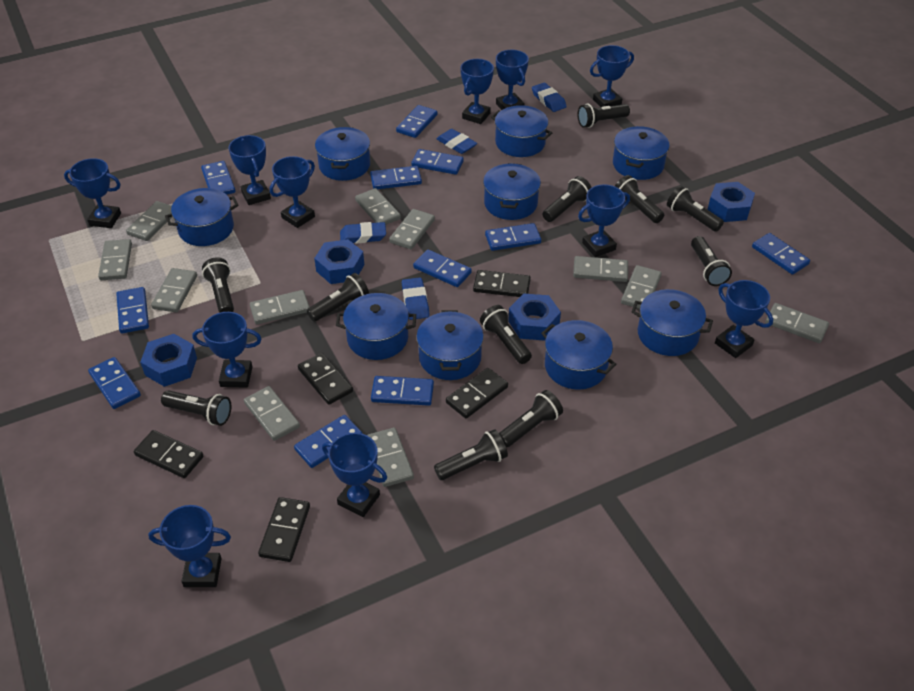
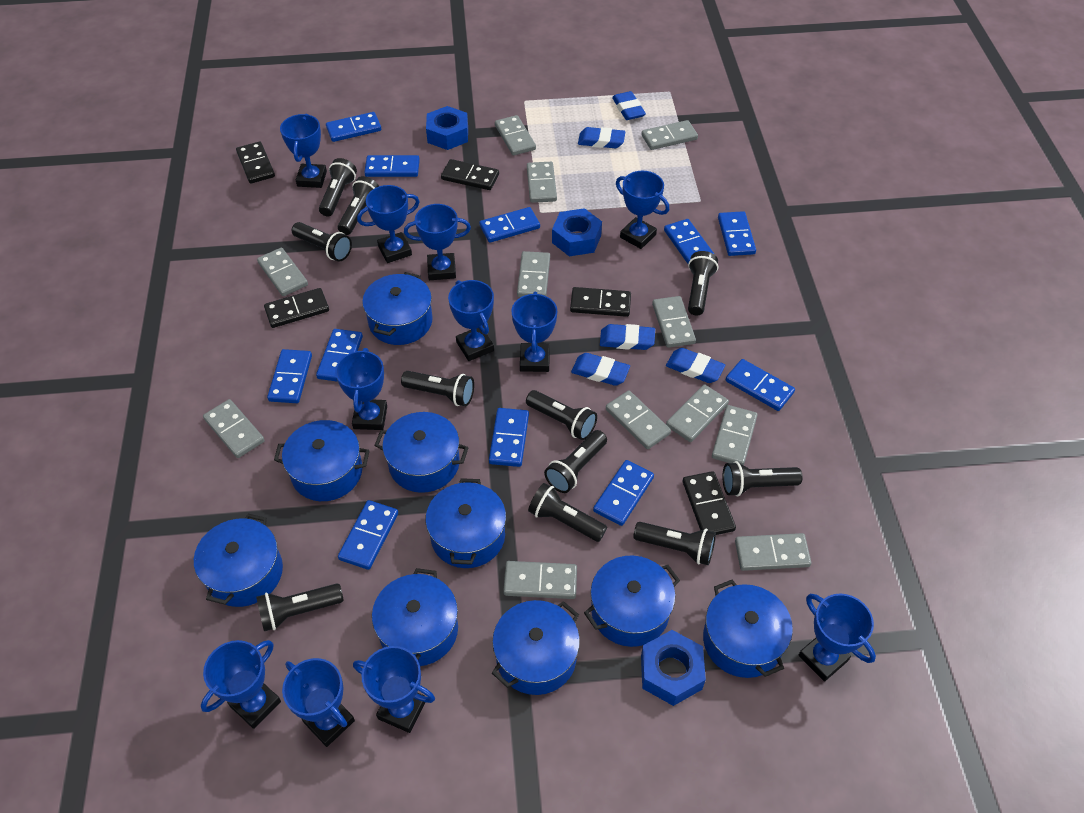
blue eraser: 4 -> 5
blue nut: 4 -> 3
grey domino: 11 -> 12

